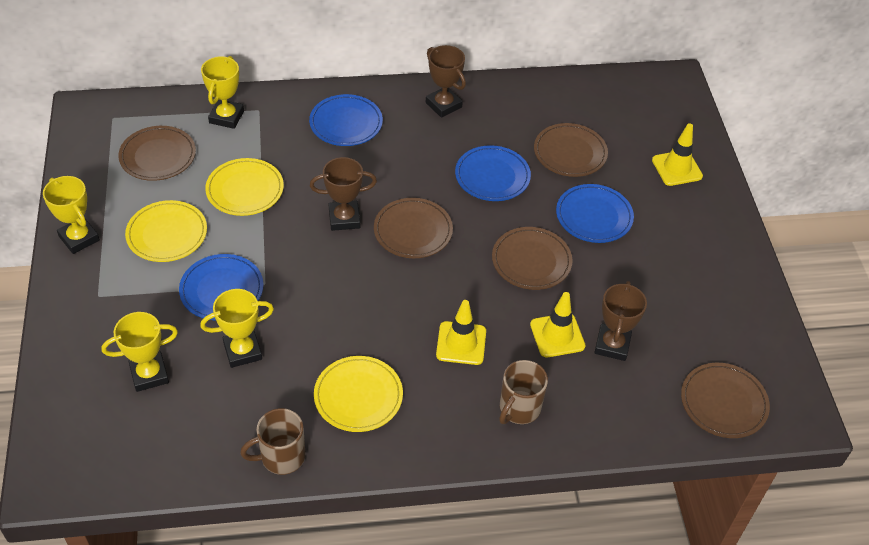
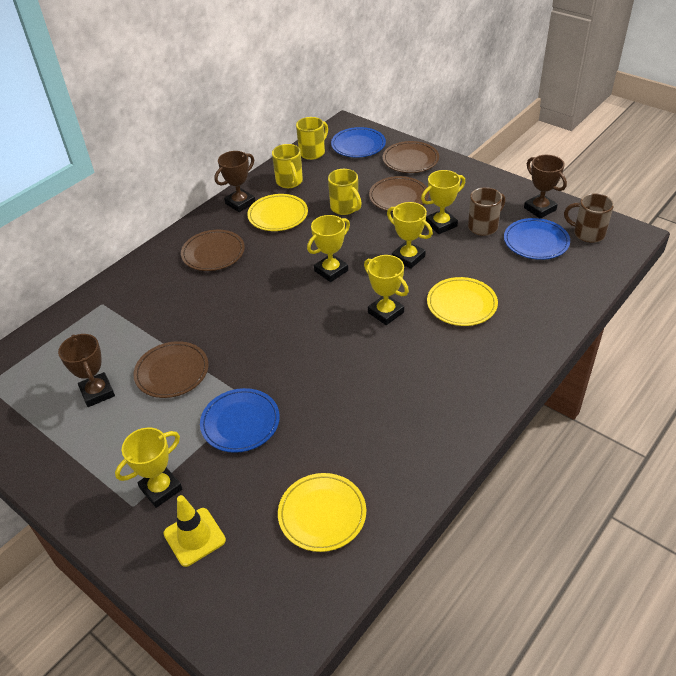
blue plate: 4 -> 3
brown plate: 5 -> 4
yellow mug: 0 -> 3
yellow traffic cone: 3 -> 1
yellow trophy: 4 -> 5

